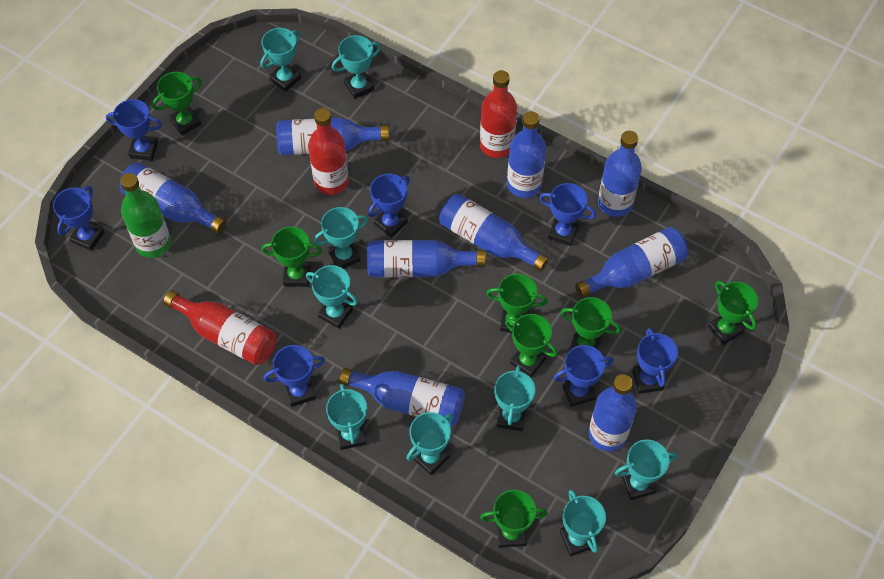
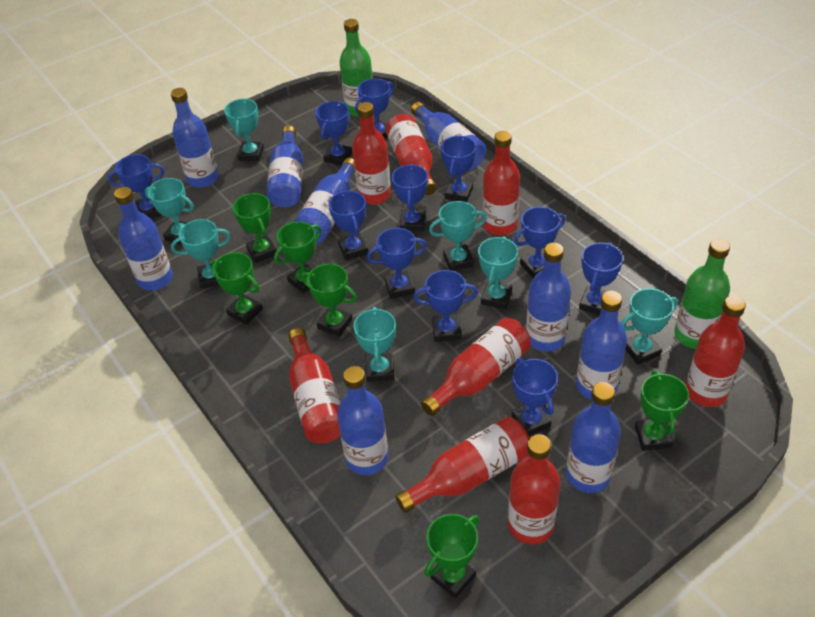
blue trophy: 7 -> 11
green bottle: 1 -> 2
green trophy: 7 -> 6
red bottle: 3 -> 8
turquoise trophy: 9 -> 7

